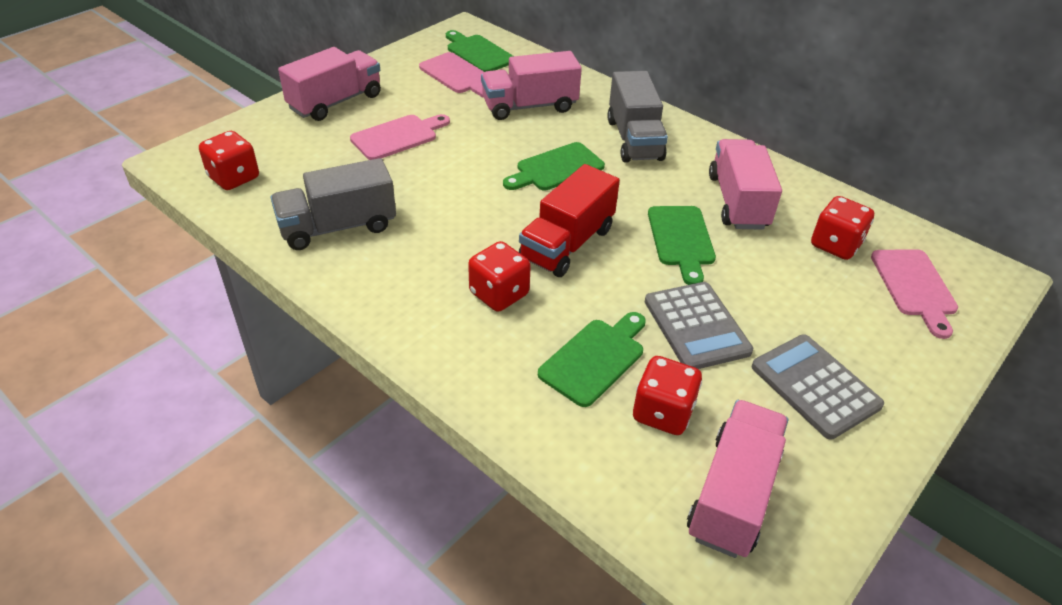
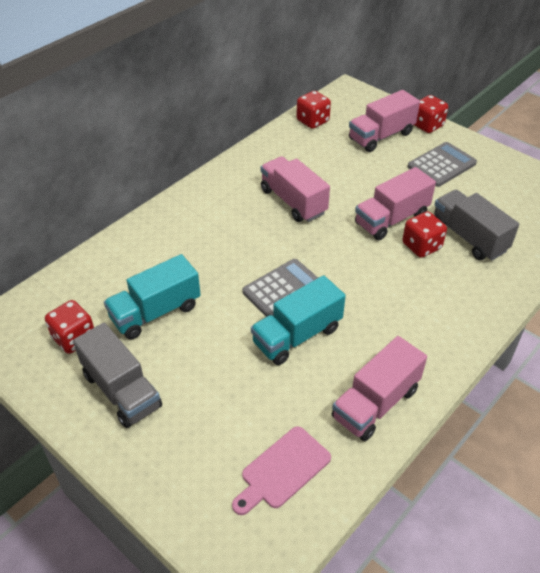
green cutting board: 4 -> 0
pink cutting board: 3 -> 1
red truck: 1 -> 0
turquoise truck: 0 -> 2

